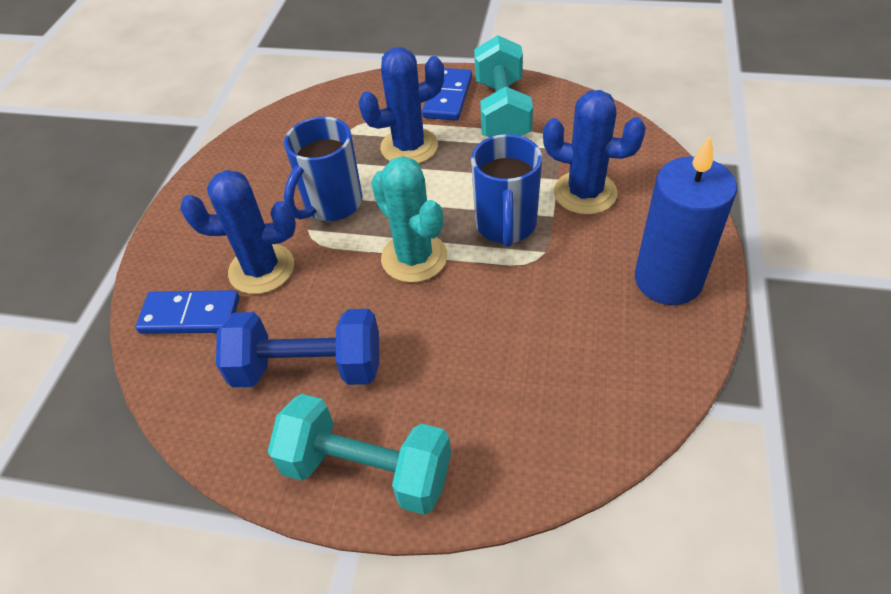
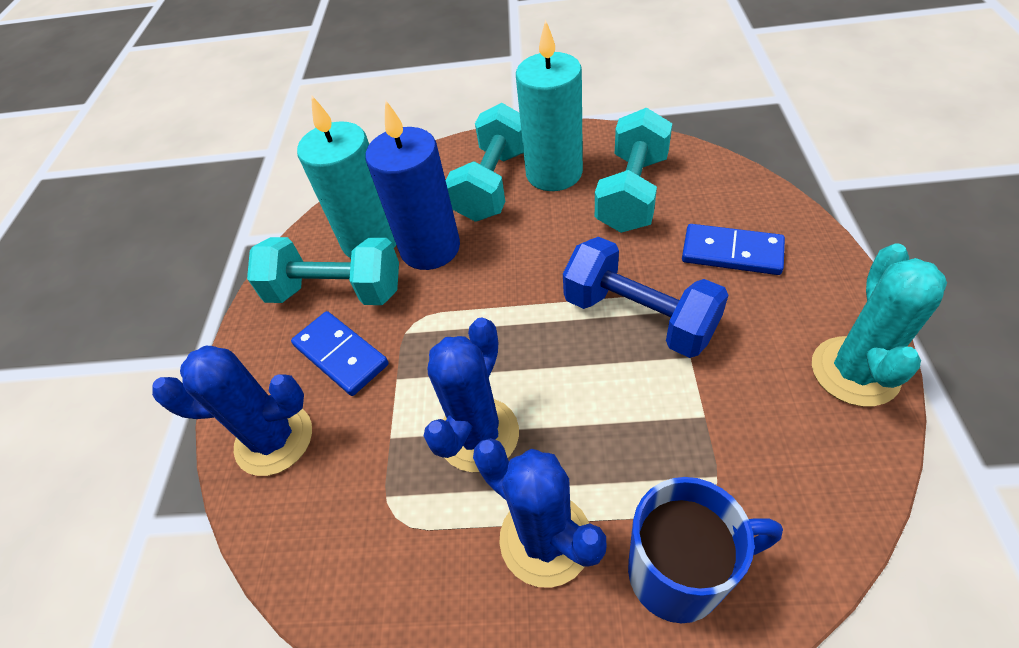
blue mug: 2 -> 1
turquoise candle: 0 -> 2
turquoise dumbbell: 2 -> 3

